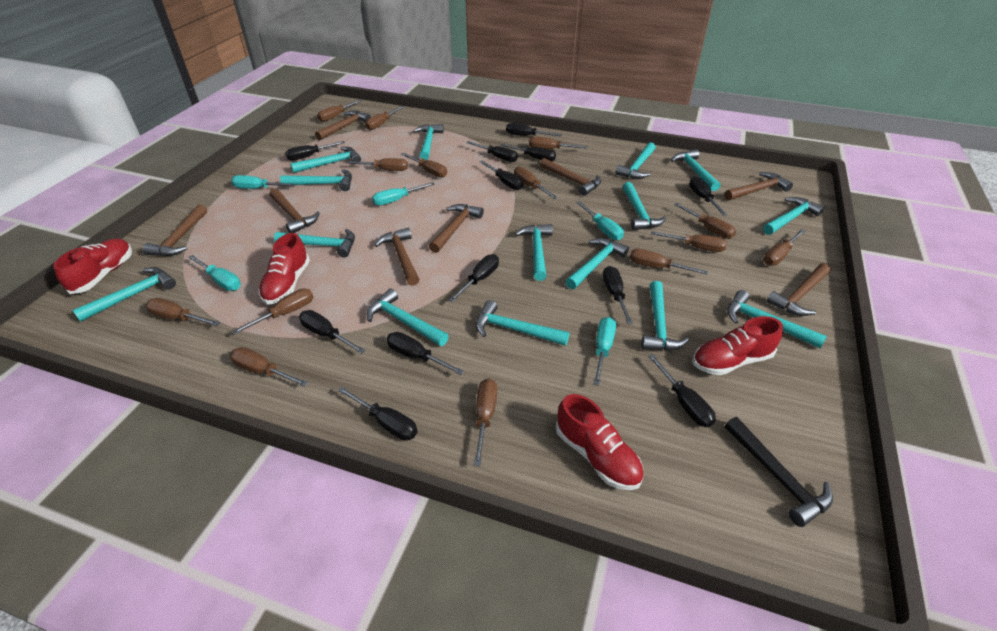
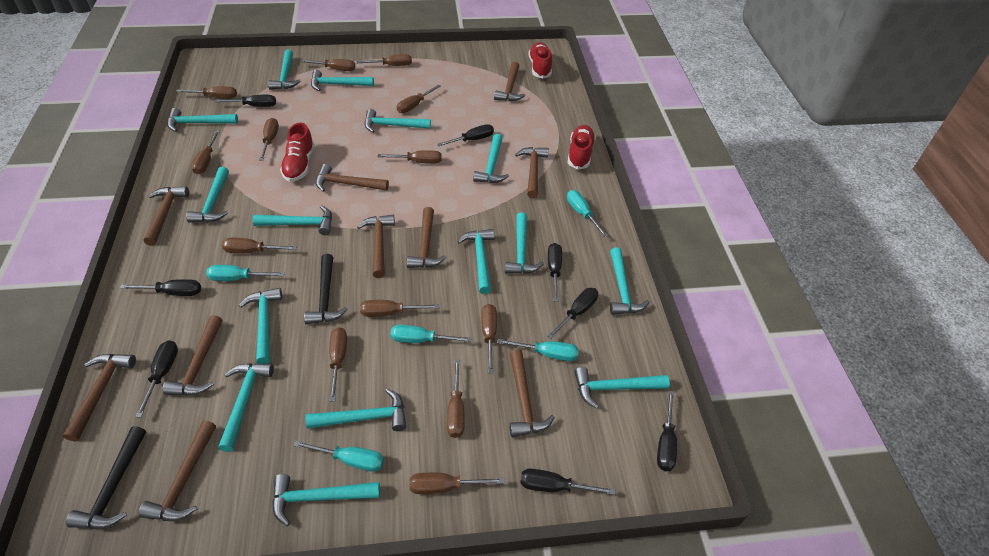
black hammer: 1 -> 2
black screwdriver: 12 -> 8
brown hammer: 8 -> 10
brown screwdriver: 14 -> 13
red shoe: 4 -> 3

